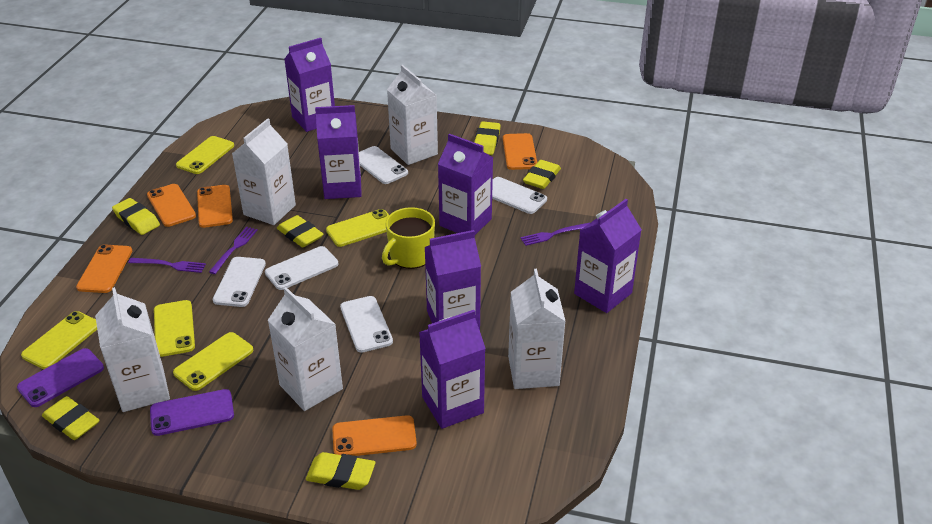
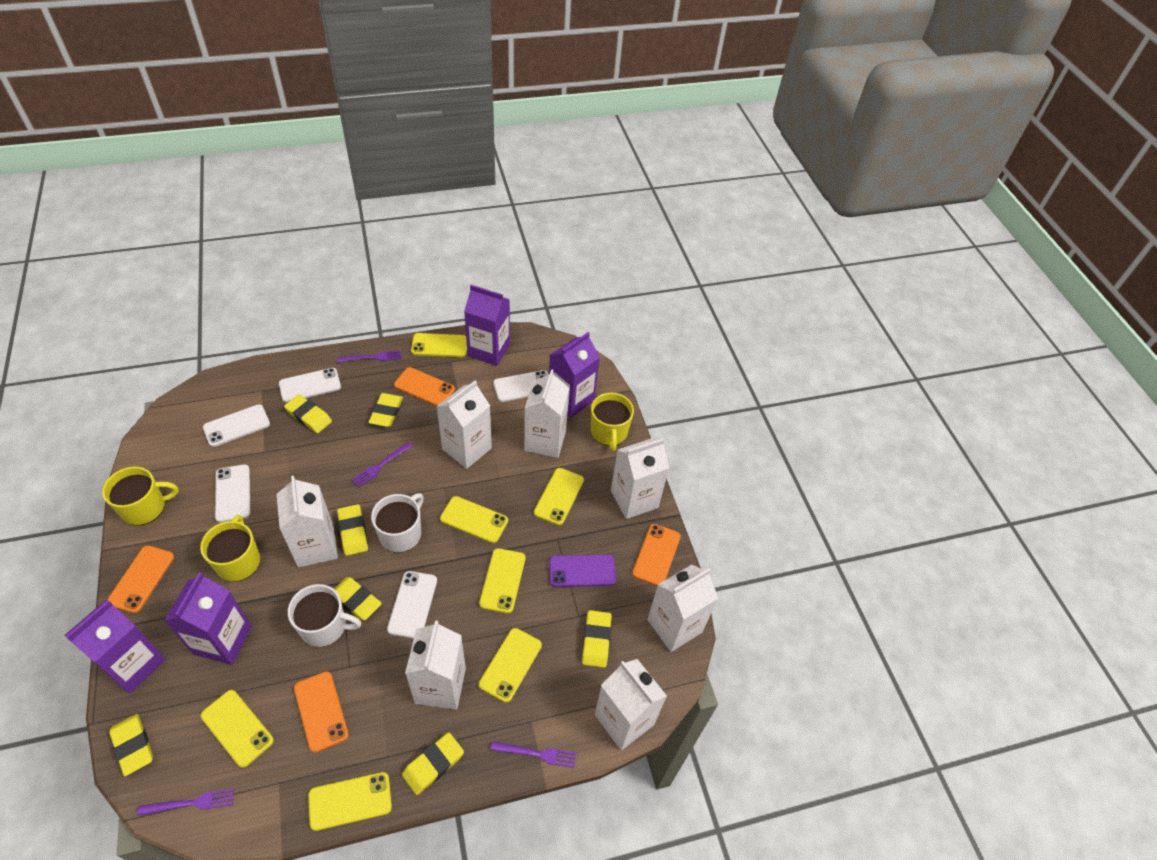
orange phone: 5 -> 4
purple carton: 6 -> 4
purple fork: 3 -> 4
purple phone: 2 -> 1
white carton: 5 -> 7
white mug: 0 -> 2
yellow eraser: 6 -> 7
yellow mug: 1 -> 3
yellow phone: 5 -> 7

